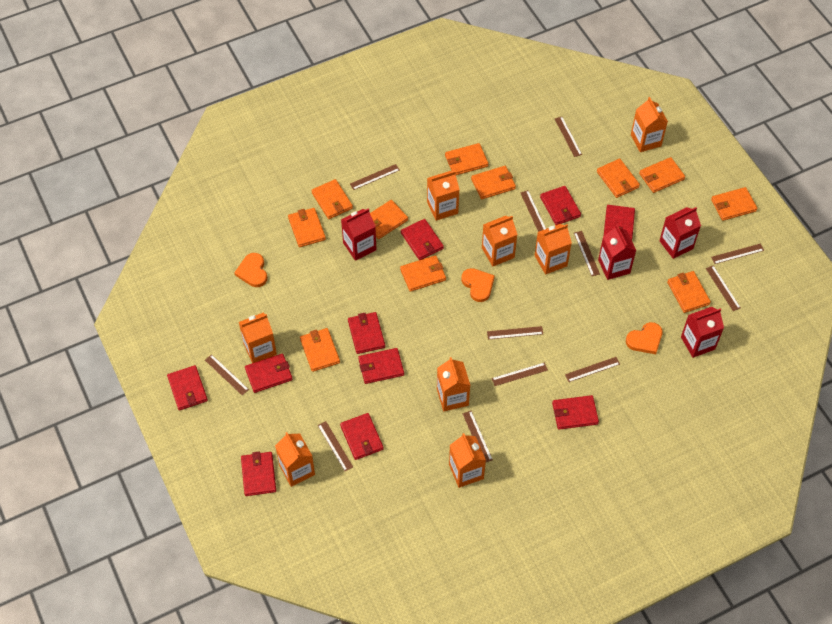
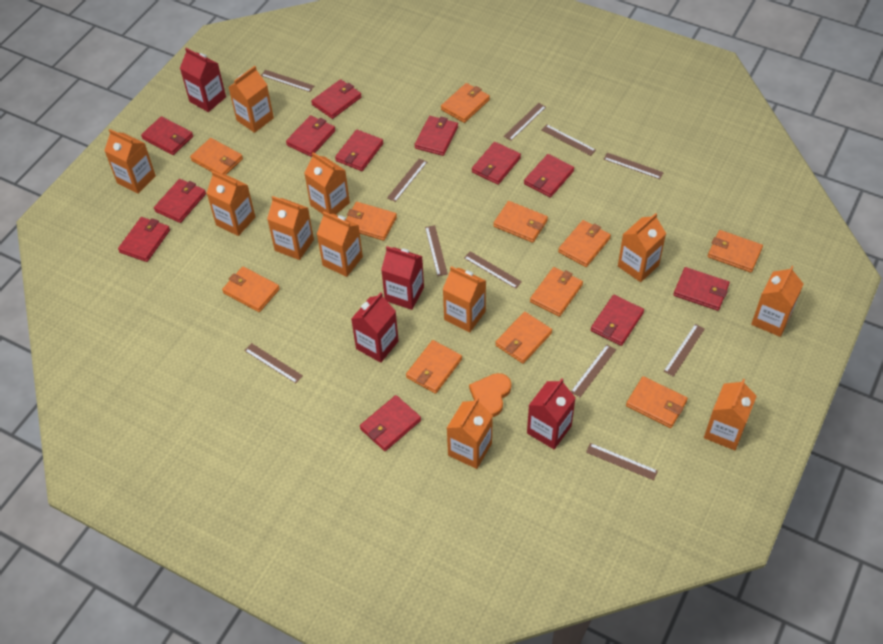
brown ruler: 12 -> 11
orange carton: 8 -> 11
orange heart: 3 -> 1
red wallet: 10 -> 12

